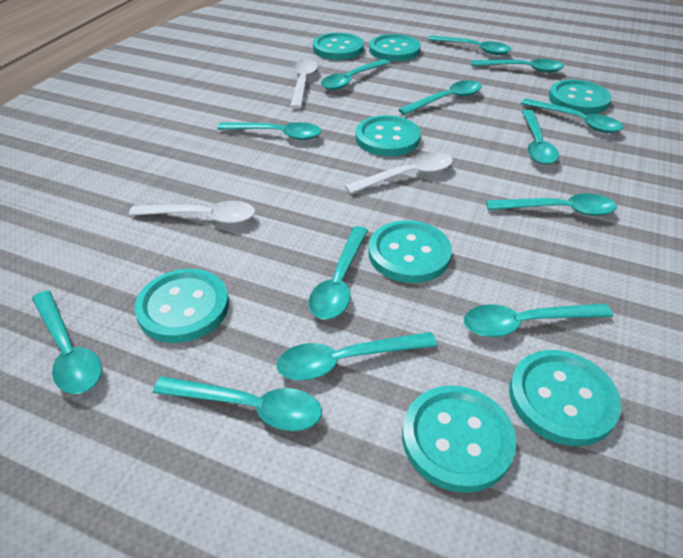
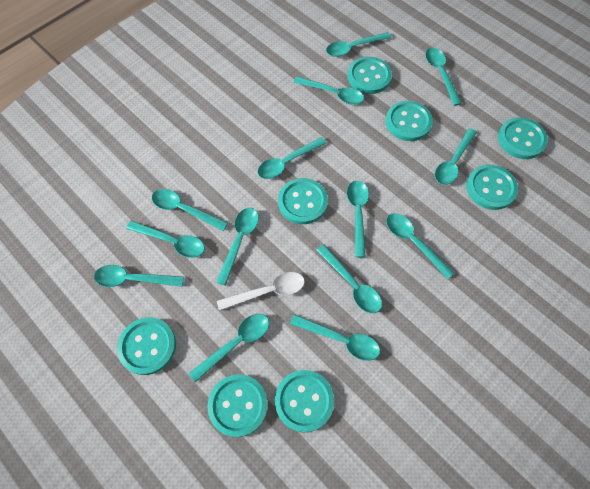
turquoise spoon: 13 -> 14
white spoon: 3 -> 1

